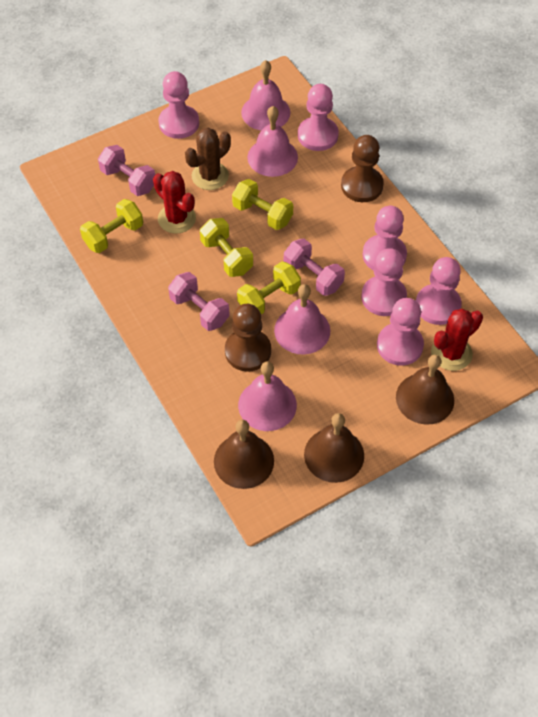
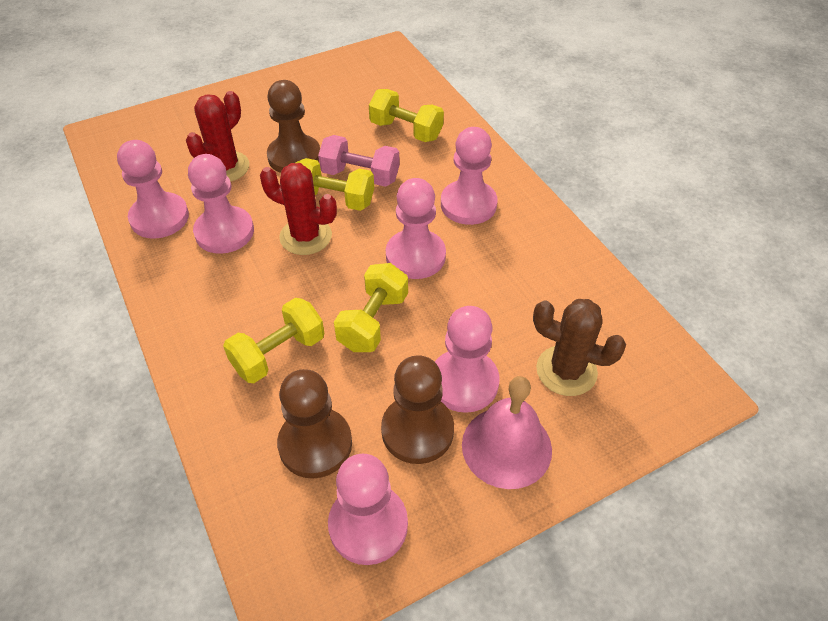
brown bell: 3 -> 0
brown pawn: 2 -> 3
pink bell: 4 -> 1
pink dumbbell: 3 -> 1

